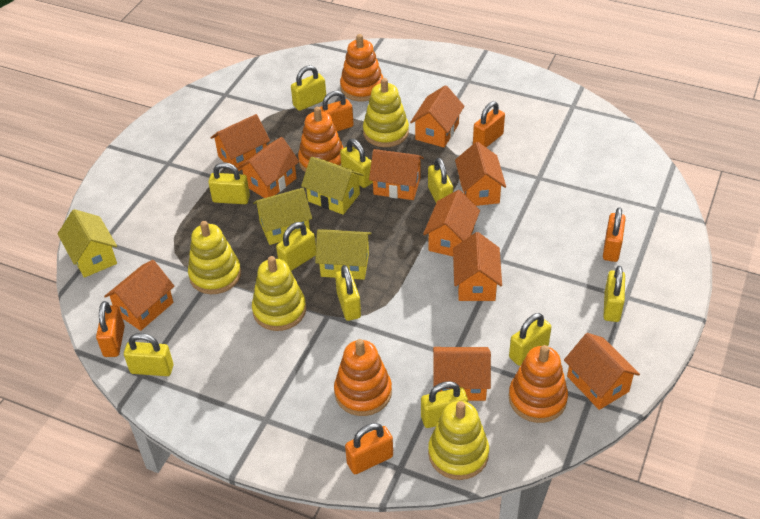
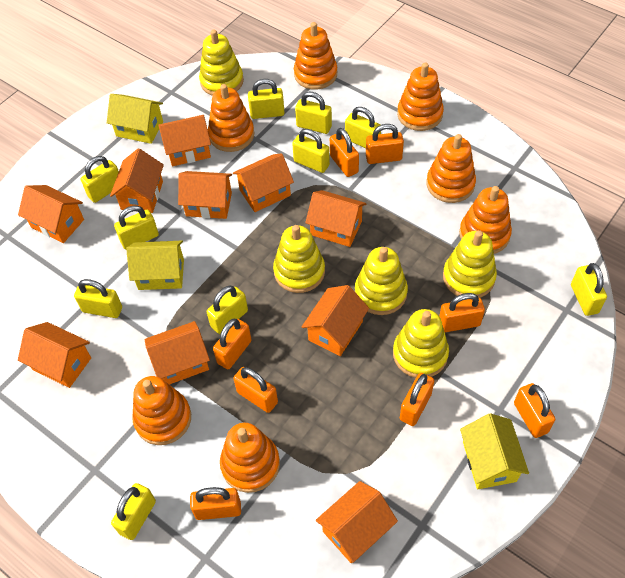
orange padlock: 5 -> 8
orange stacking toy: 4 -> 7
yellow house: 4 -> 3
yellow stacking toy: 4 -> 5

